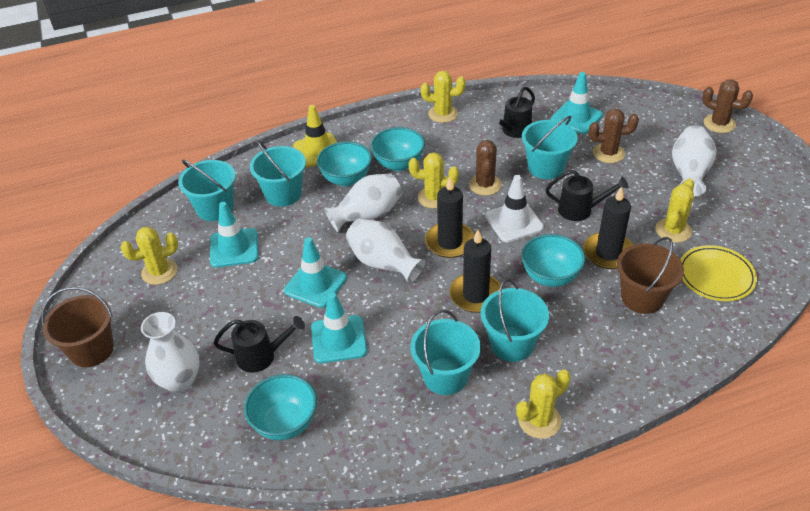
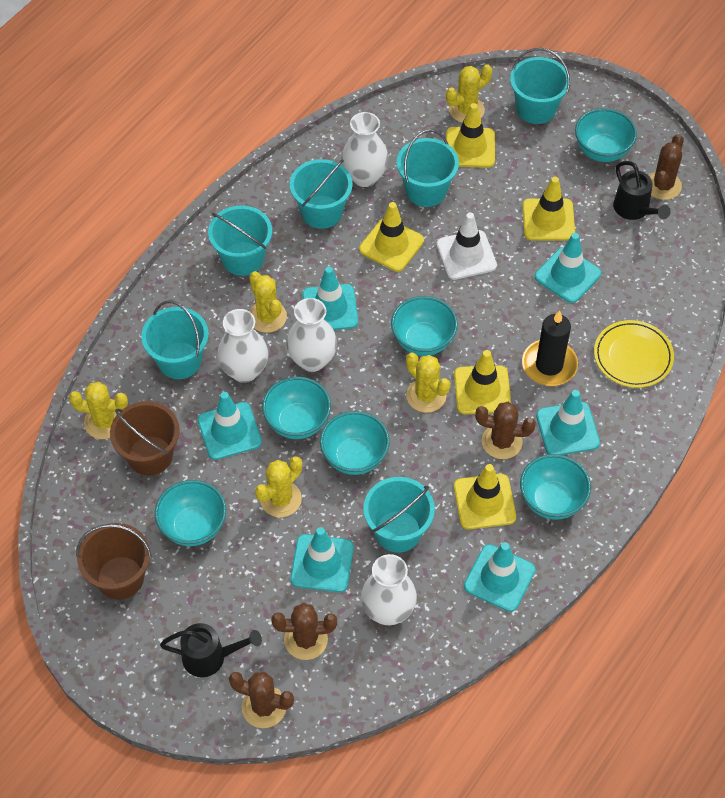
black candle: 3 -> 1
black watering can: 3 -> 2
brown cactus: 3 -> 4
turquoise bowl: 4 -> 6
turquoise bucket: 5 -> 6
turquoise traffic cone: 4 -> 6
yellow traffic cone: 1 -> 5

